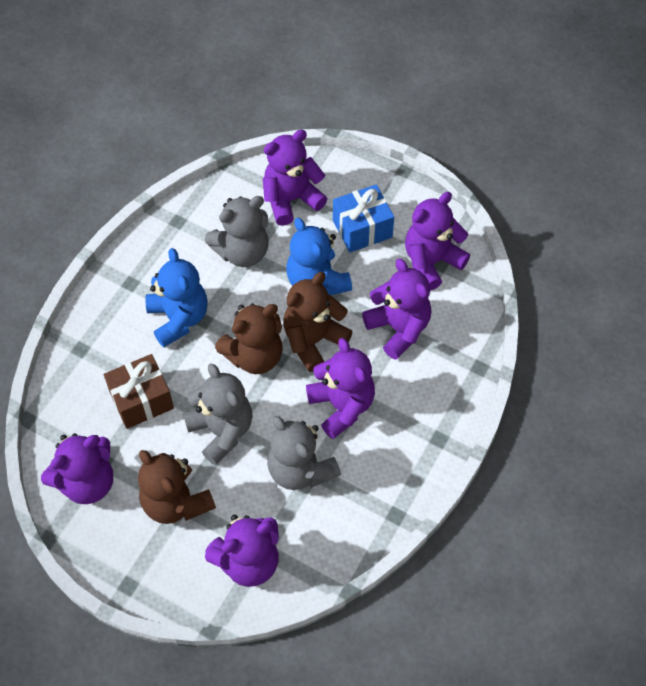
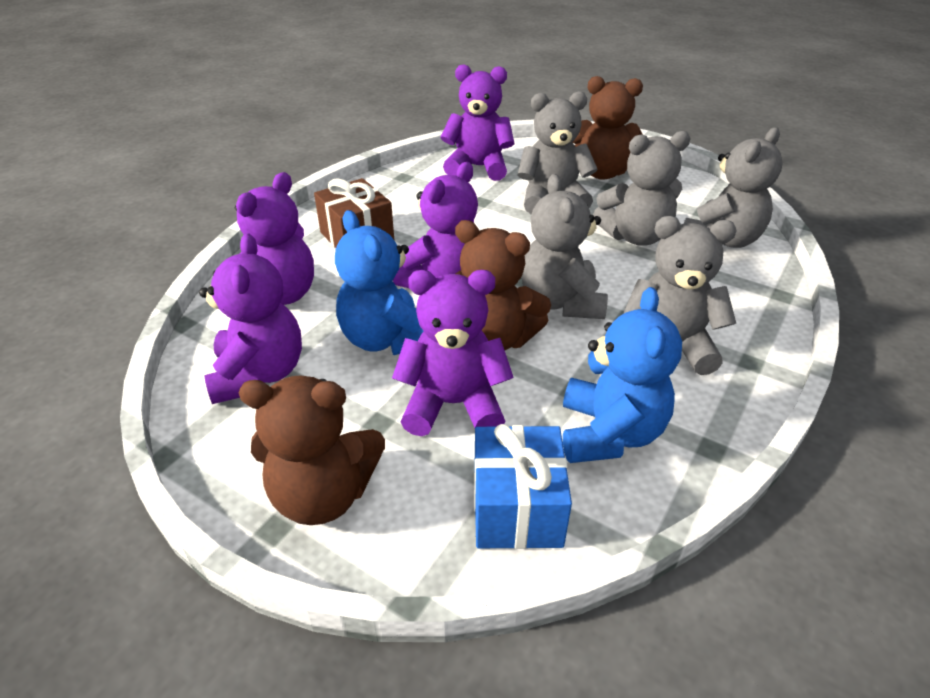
grey teddy bear: 3 -> 5
purple teddy bear: 6 -> 5

